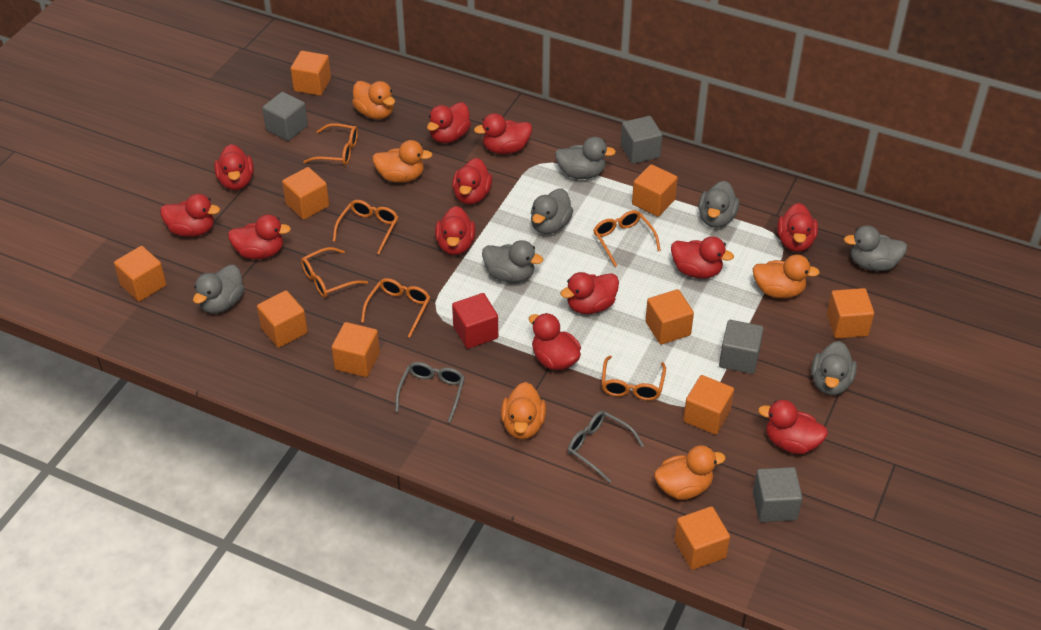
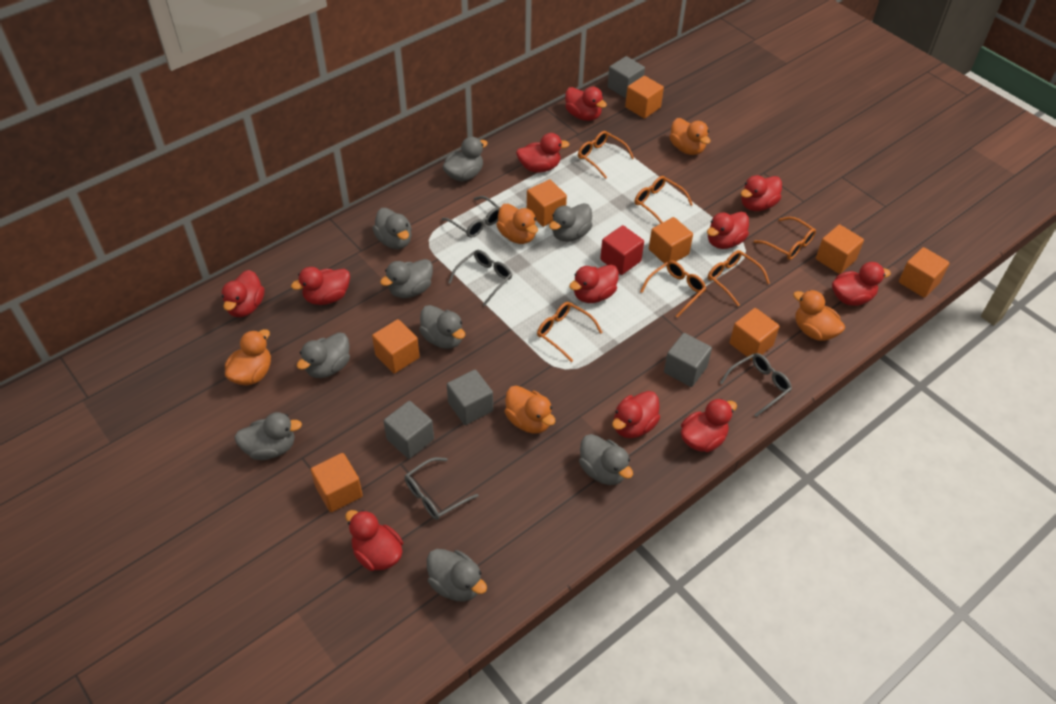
grey duck: 7 -> 9
grey glasses: 2 -> 4
orange cube: 10 -> 8
red duck: 12 -> 11

